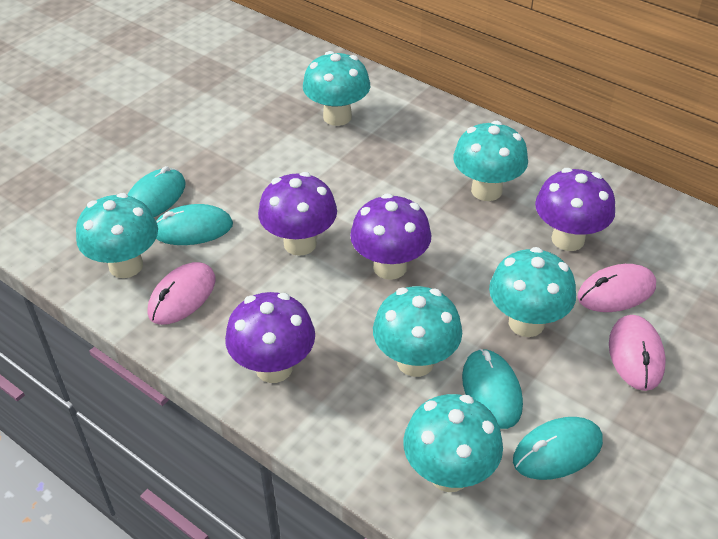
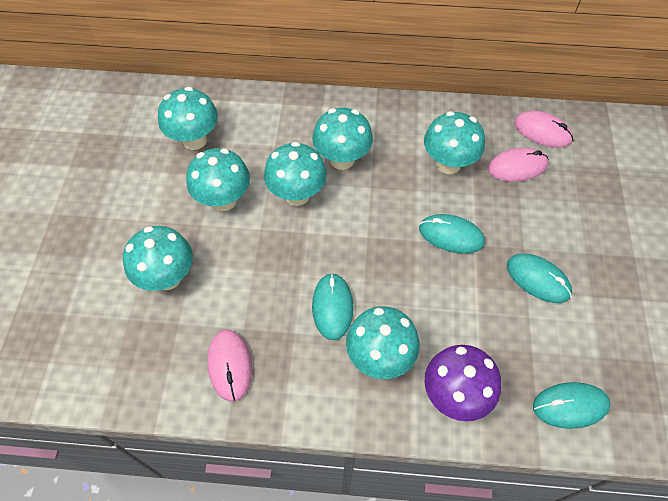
purple mushroom: 4 -> 1
turquoise mushroom: 6 -> 7

